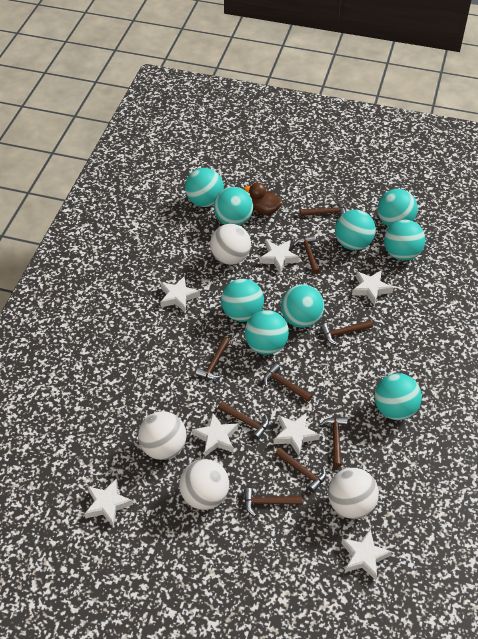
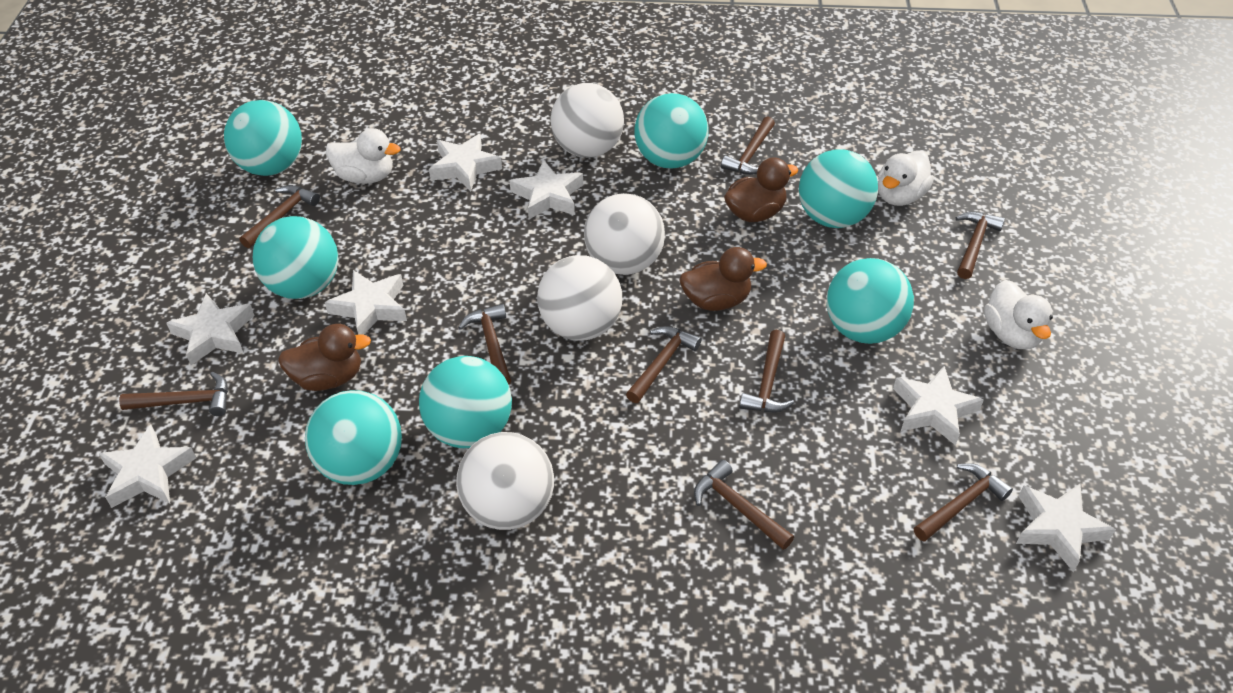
brown duck: 1 -> 3
turquoise ball: 9 -> 7
white duck: 0 -> 3

